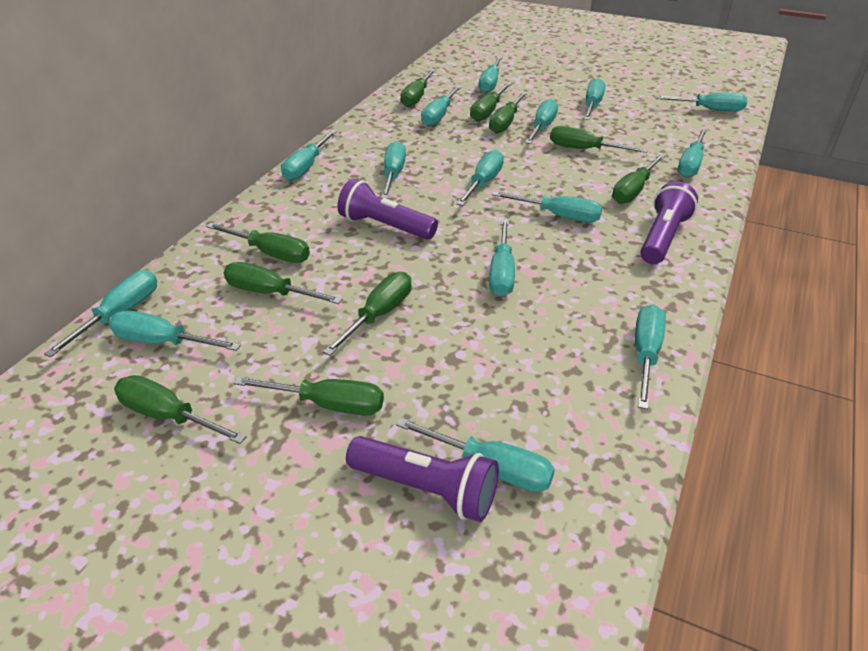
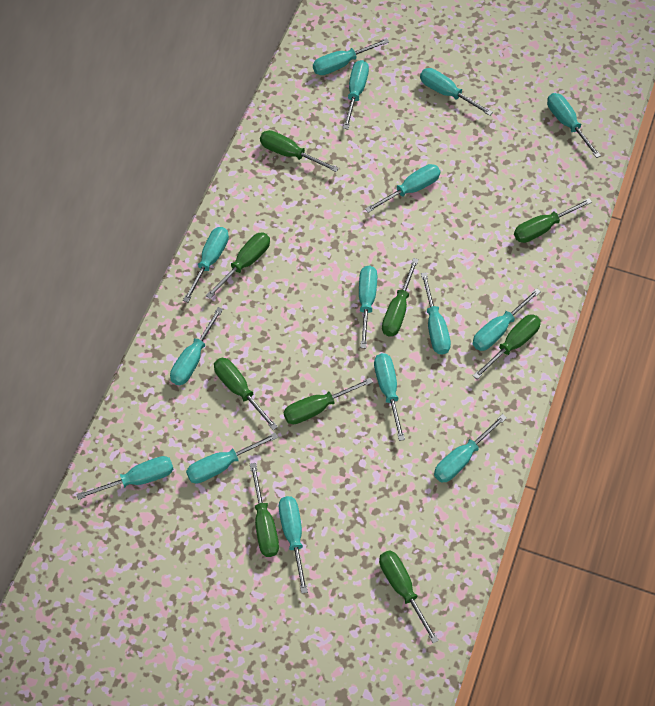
green screwdriver: 10 -> 9
purple flashlight: 3 -> 0

